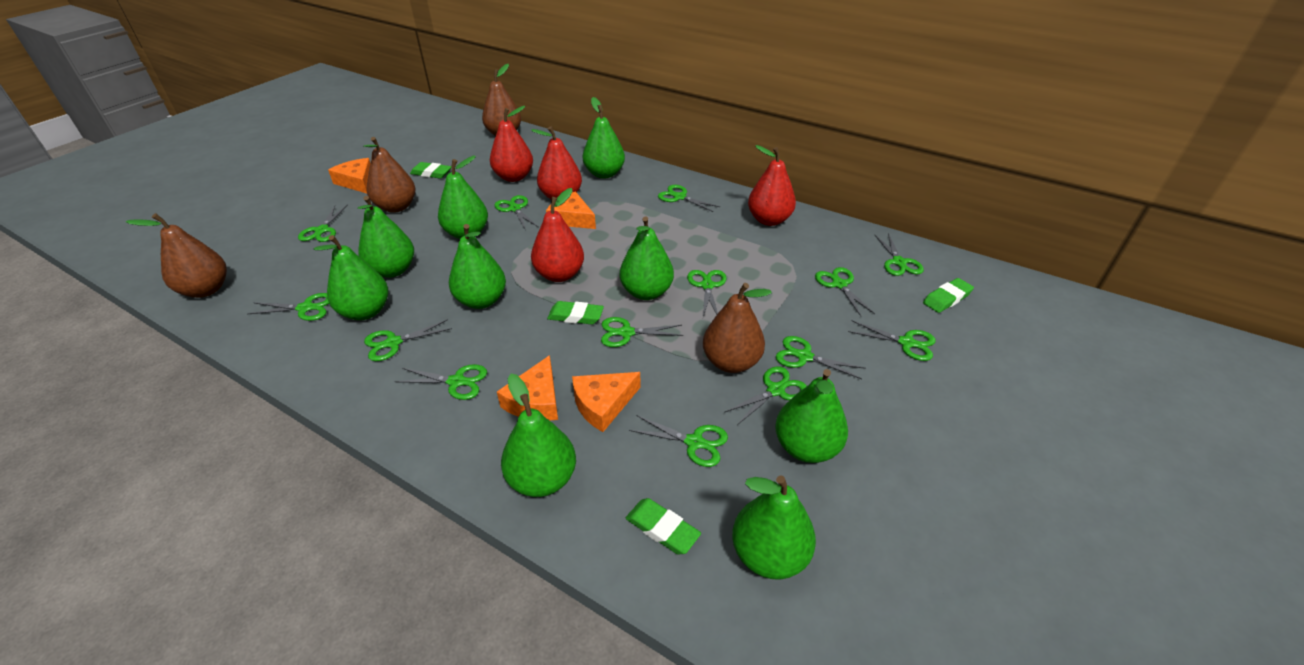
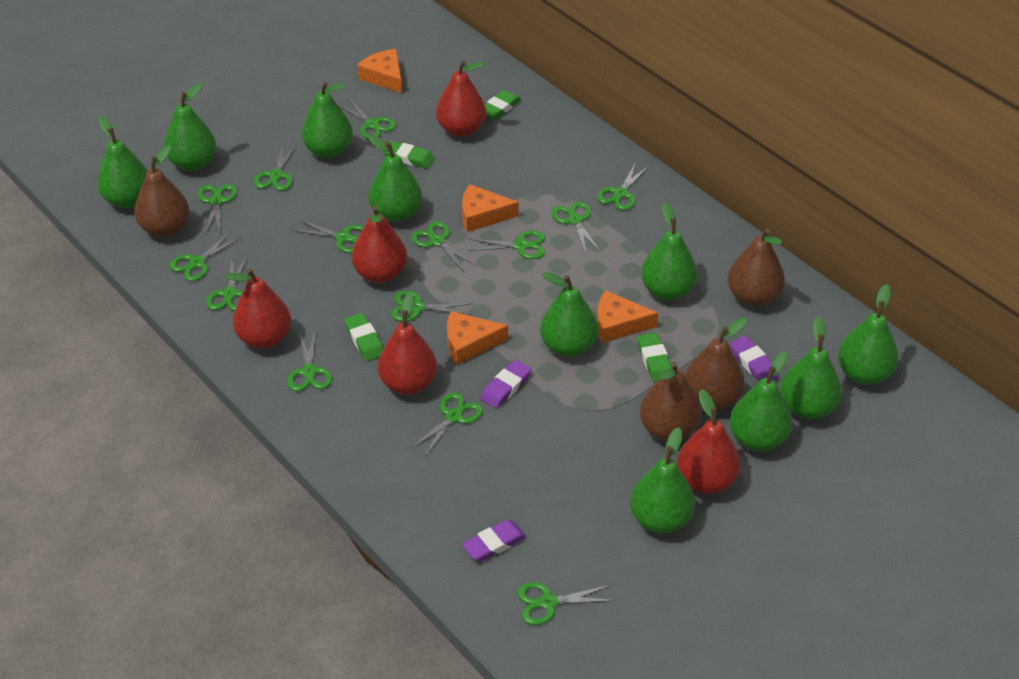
green pear: 9 -> 10
purple eraser: 0 -> 3
red pear: 4 -> 5

